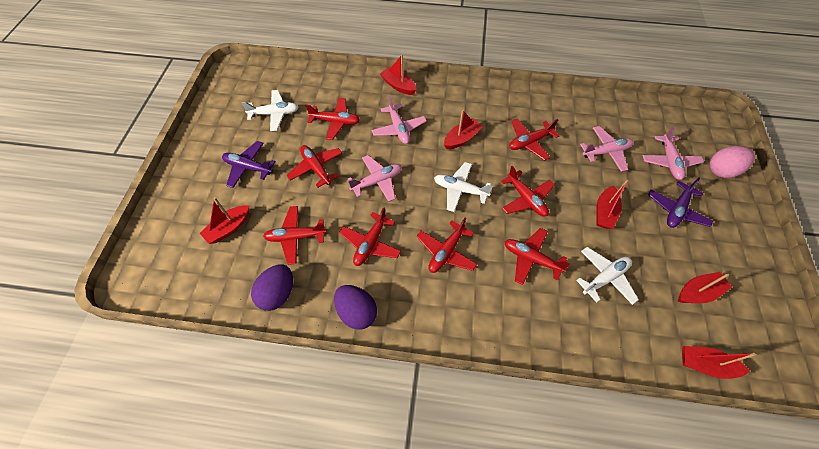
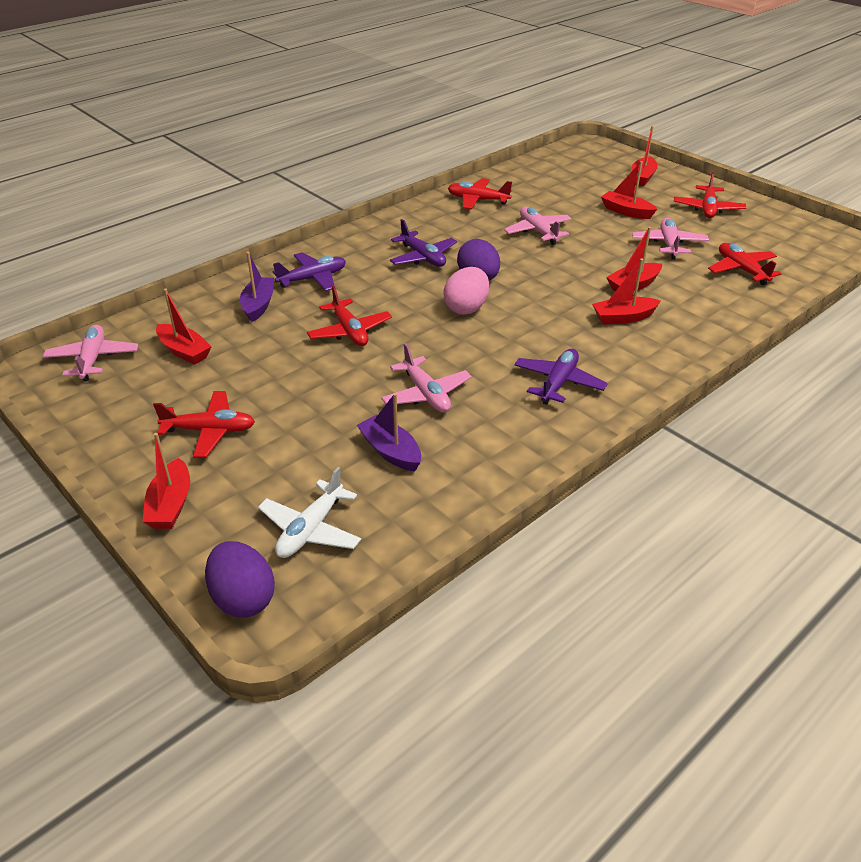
purple boat: 0 -> 2
purple plane: 2 -> 3
red plane: 8 -> 5
white plane: 3 -> 1

